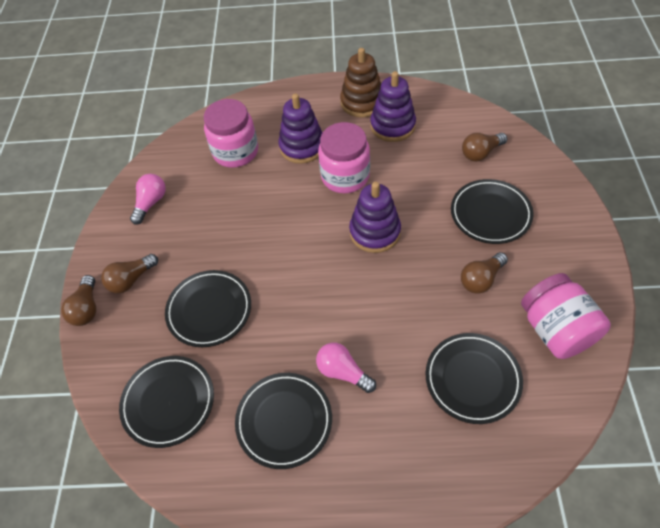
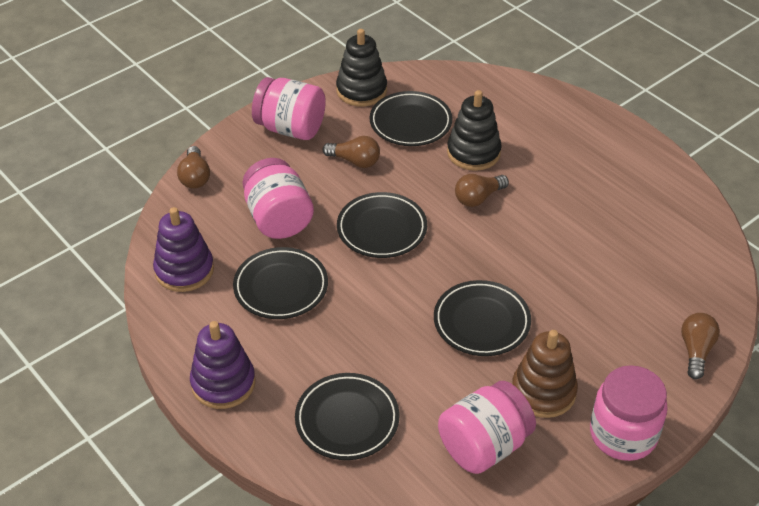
black stacking toy: 0 -> 2
pink jar: 3 -> 4
pink light bulb: 2 -> 0
purple stacking toy: 3 -> 2

